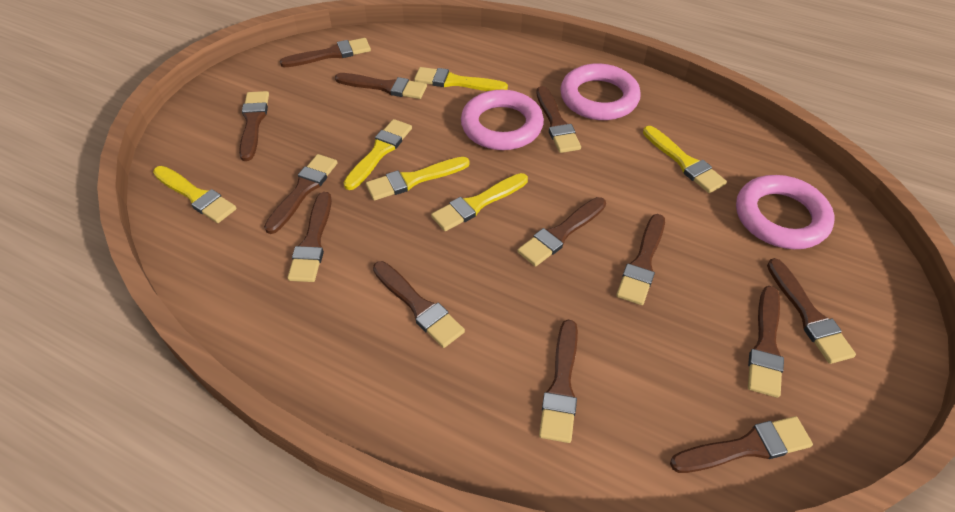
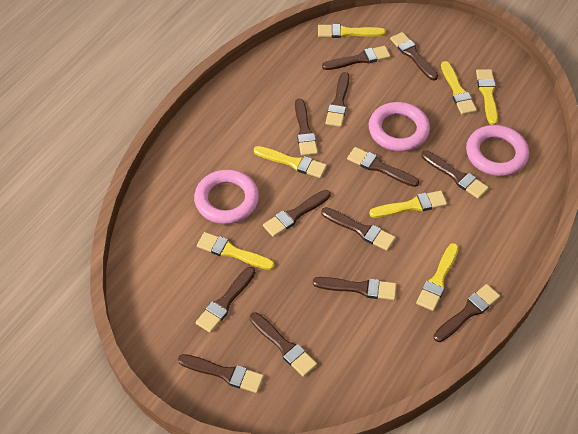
yellow brush: 6 -> 7

